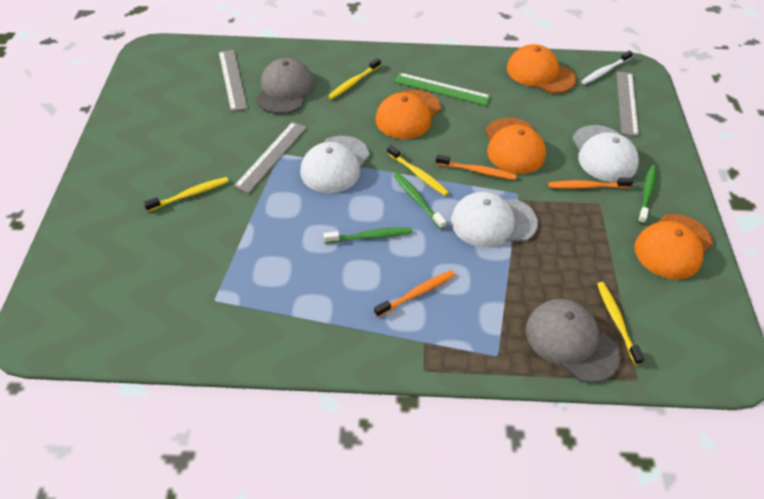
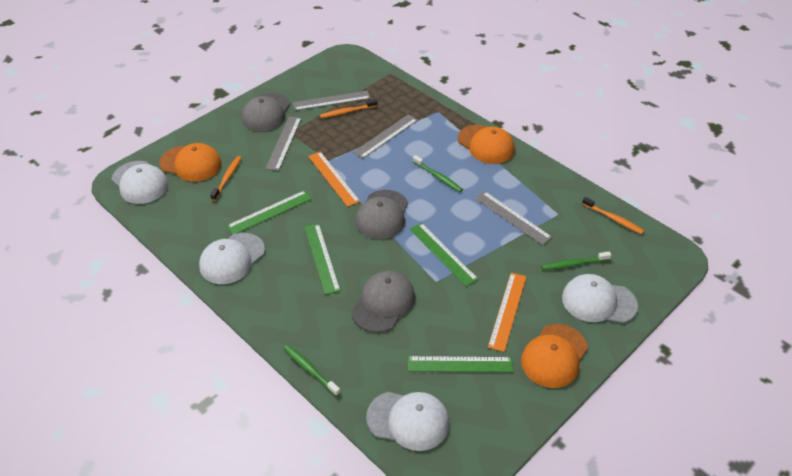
green ruler: 1 -> 4
grey cap: 2 -> 3
grey ruler: 3 -> 4
orange cap: 4 -> 3
orange ruler: 0 -> 2
white cap: 3 -> 4
white toothbrush: 1 -> 0
yellow toothbrush: 4 -> 0

